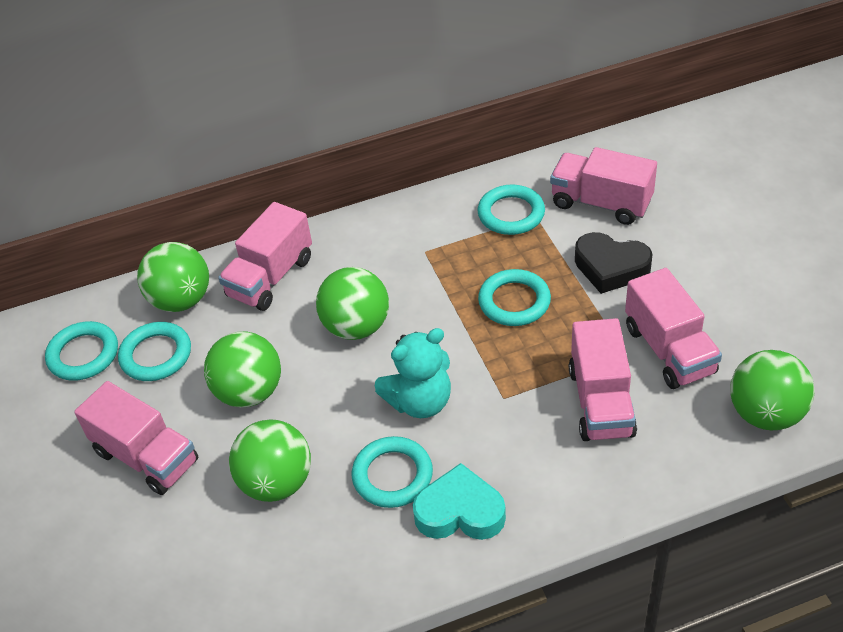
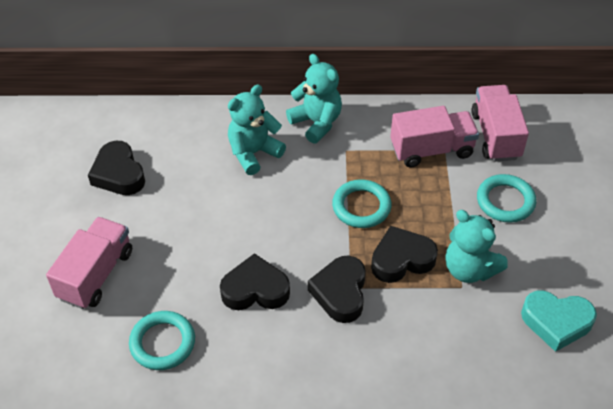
black heart: 1 -> 4
green ball: 5 -> 0
pink truck: 5 -> 3
turquoise ring: 5 -> 3
turquoise teddy bear: 1 -> 3

